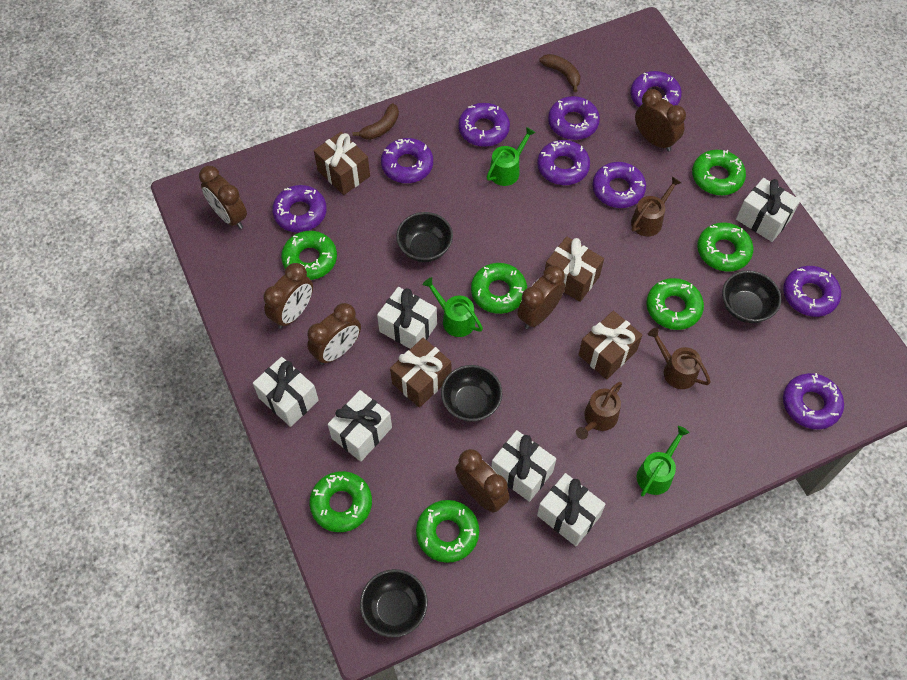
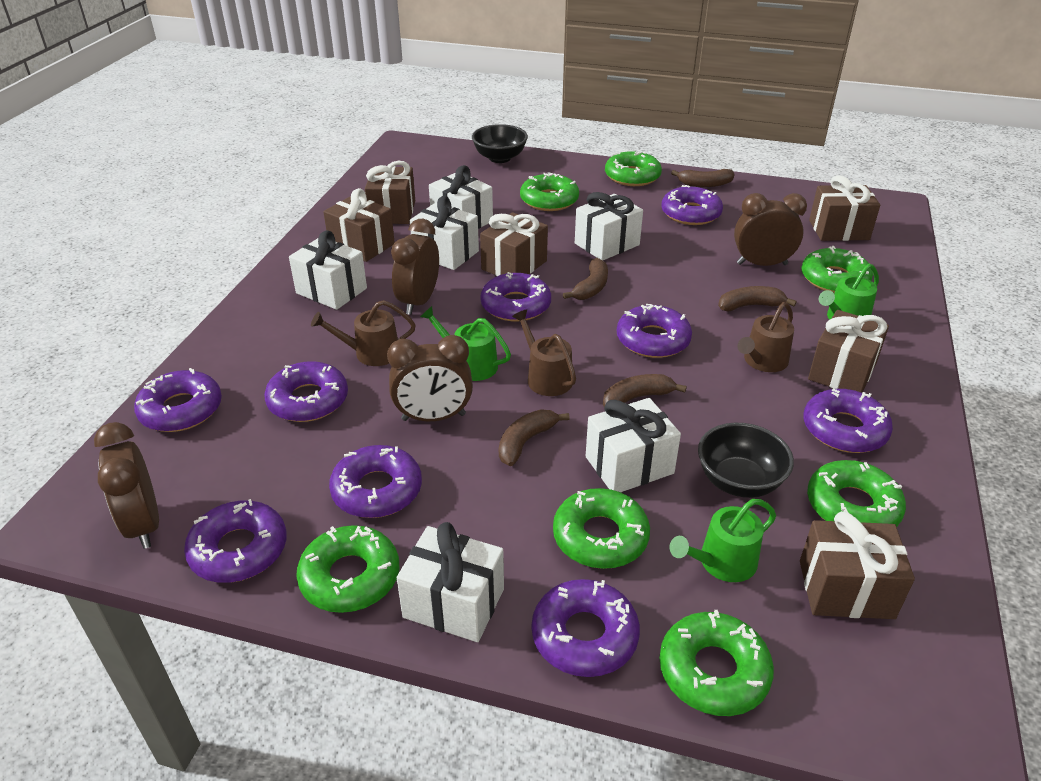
black bowl: 4 -> 2
brown banana: 2 -> 5
brown clock: 6 -> 4
brown gift: 4 -> 6

